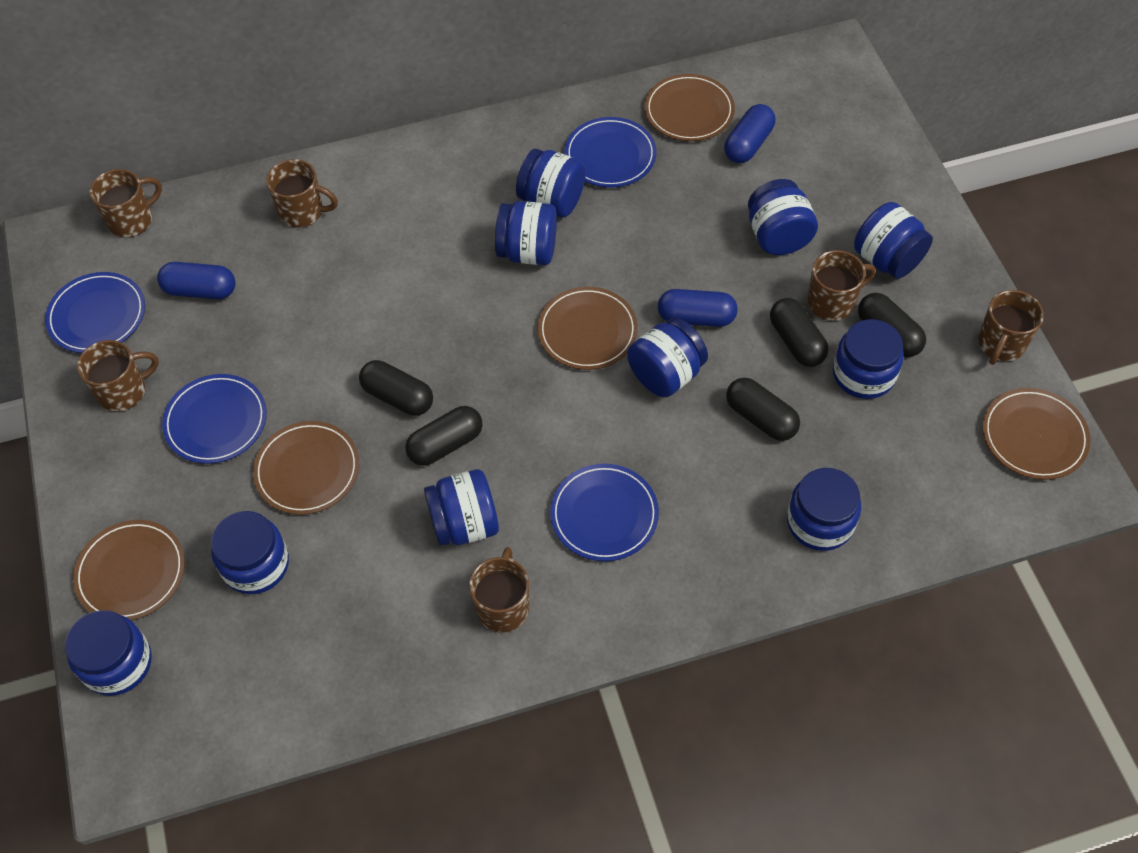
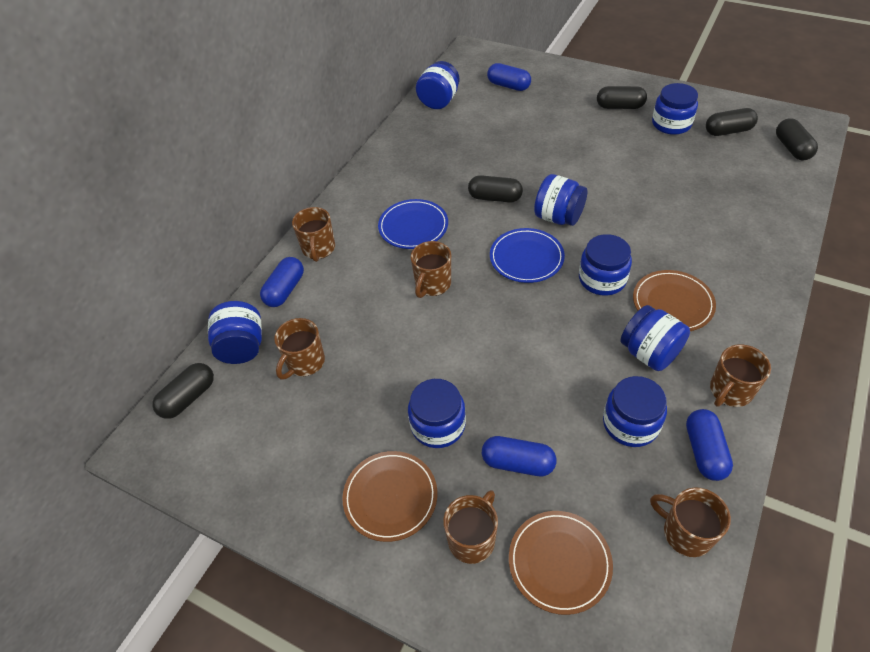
blue capsule: 3 -> 4
blue jar: 10 -> 8
blue plate: 4 -> 2
brown plate: 5 -> 3

